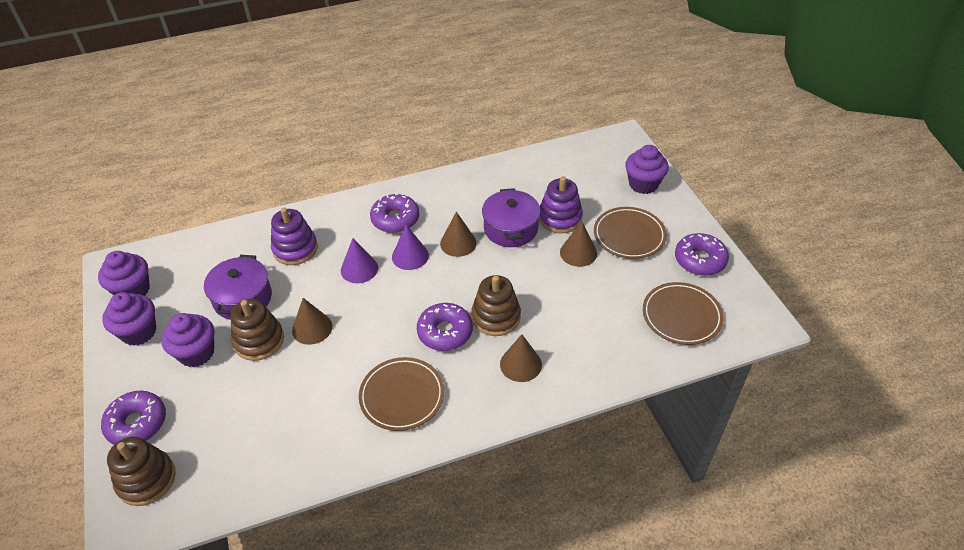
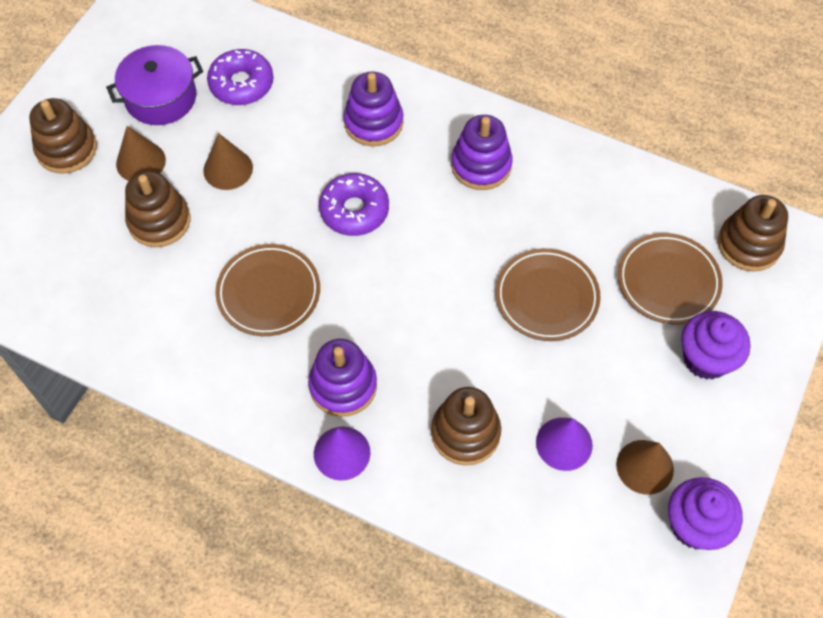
brown cone: 4 -> 3
brown stacking toy: 3 -> 4
purple cupcake: 4 -> 2
purple donut: 4 -> 2
purple pot: 2 -> 1
purple stacking toy: 2 -> 3

